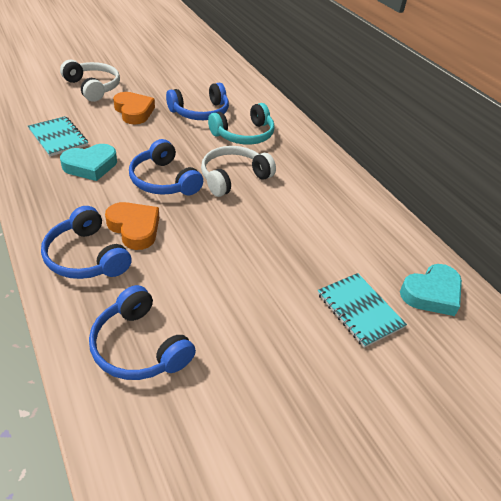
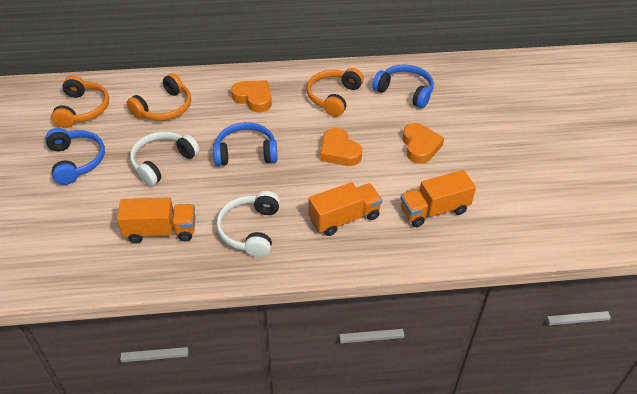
blue headphones: 4 -> 3
orange headphones: 0 -> 3
orange heart: 2 -> 3
orange truck: 0 -> 3
turquoise headphones: 1 -> 0
turquoise heart: 2 -> 0
turquoise notebook: 2 -> 0

